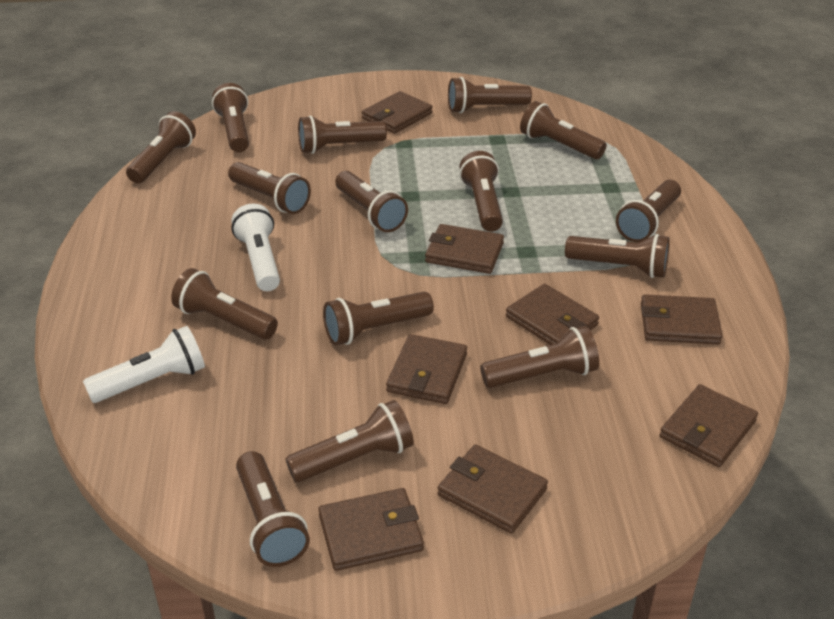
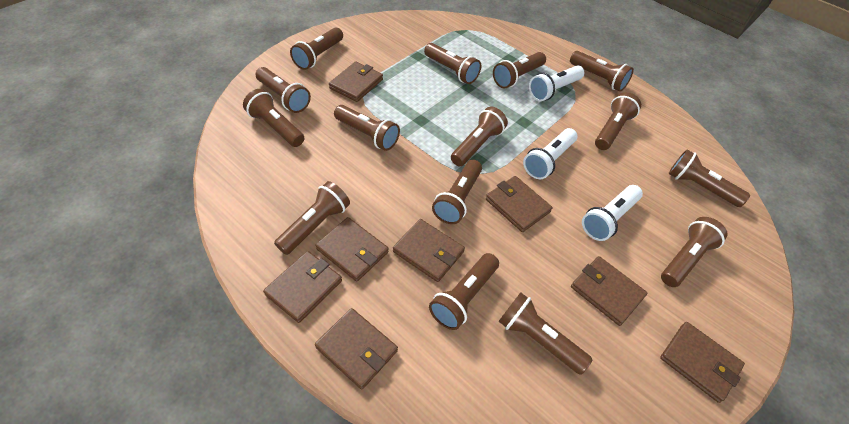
white flashlight: 2 -> 3

